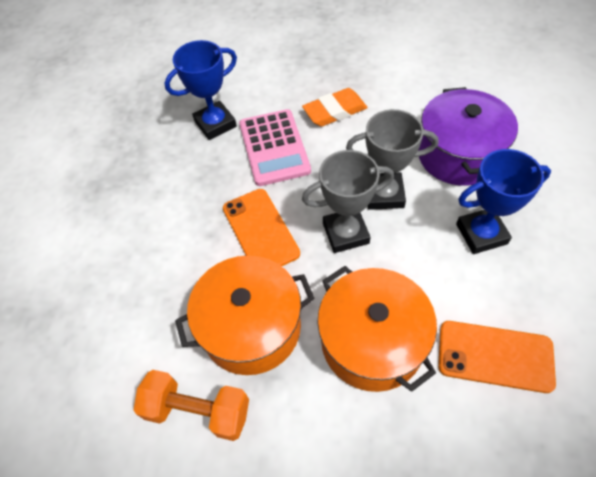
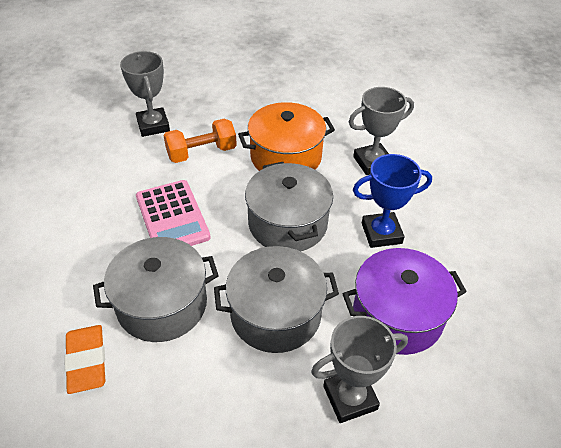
blue trophy: 2 -> 1
grey pot: 0 -> 3
grey trophy: 2 -> 3
orange phone: 2 -> 0
orange pot: 2 -> 1

